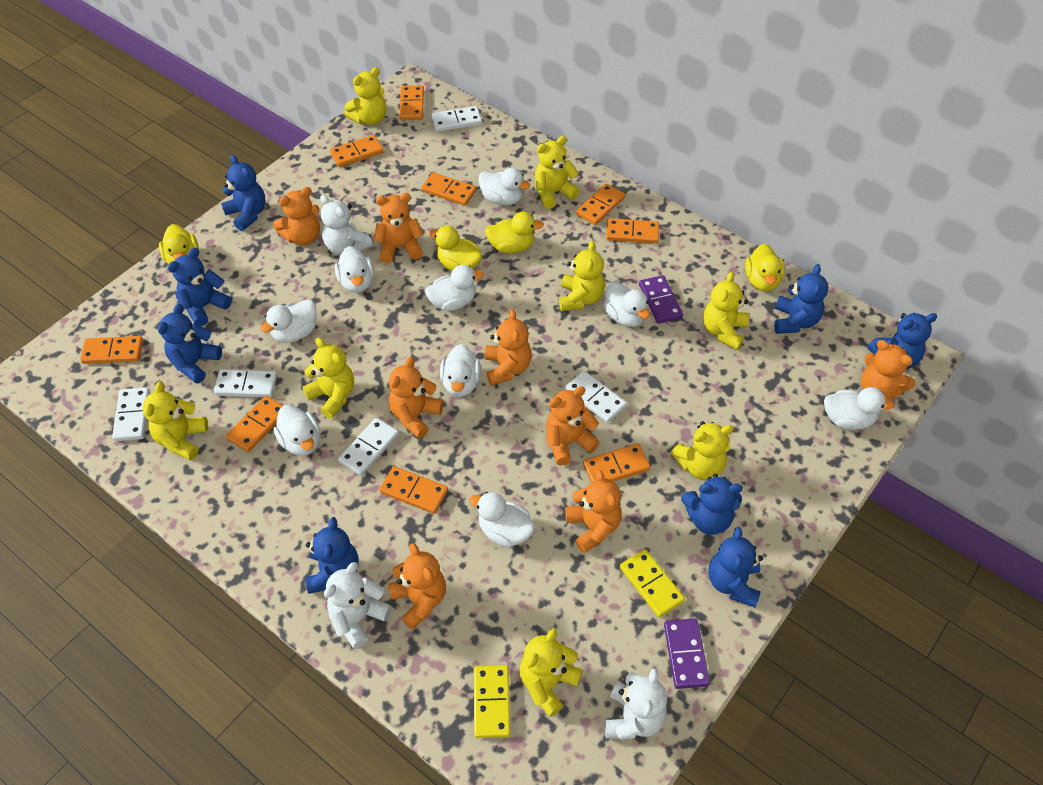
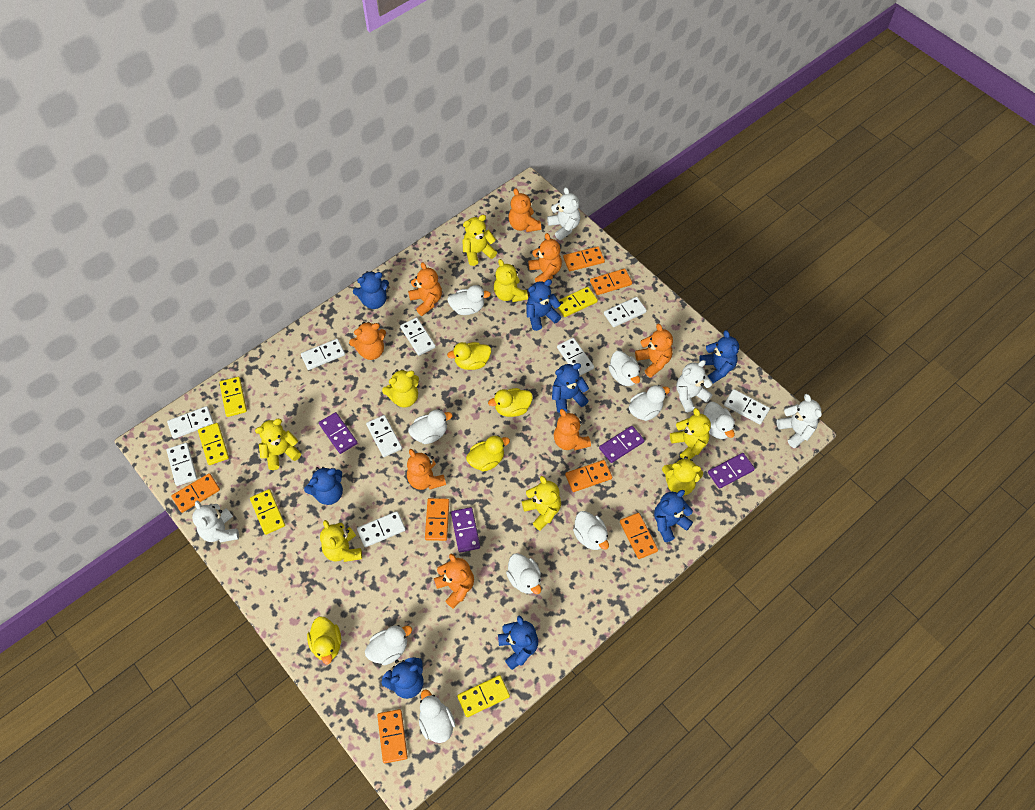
orange domino: 9 -> 7
purple domino: 2 -> 4
white domino: 5 -> 9
white teddy bear: 3 -> 4
yellow domino: 2 -> 5

